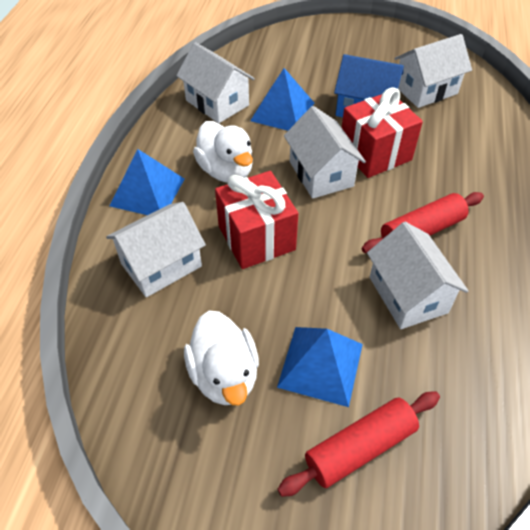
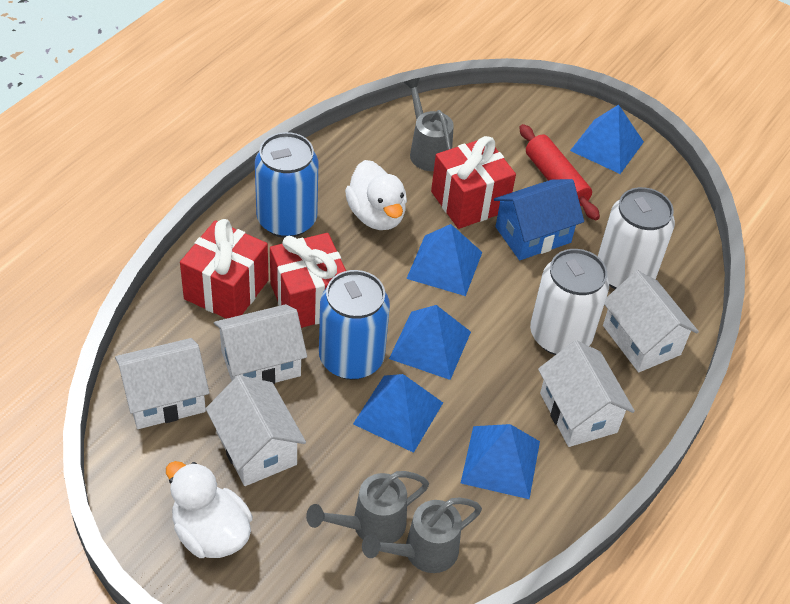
blue can: 0 -> 2
blue pyramid: 3 -> 5
grey watering can: 0 -> 3
red gift: 2 -> 3
red rolling pin: 2 -> 1
white can: 0 -> 2

